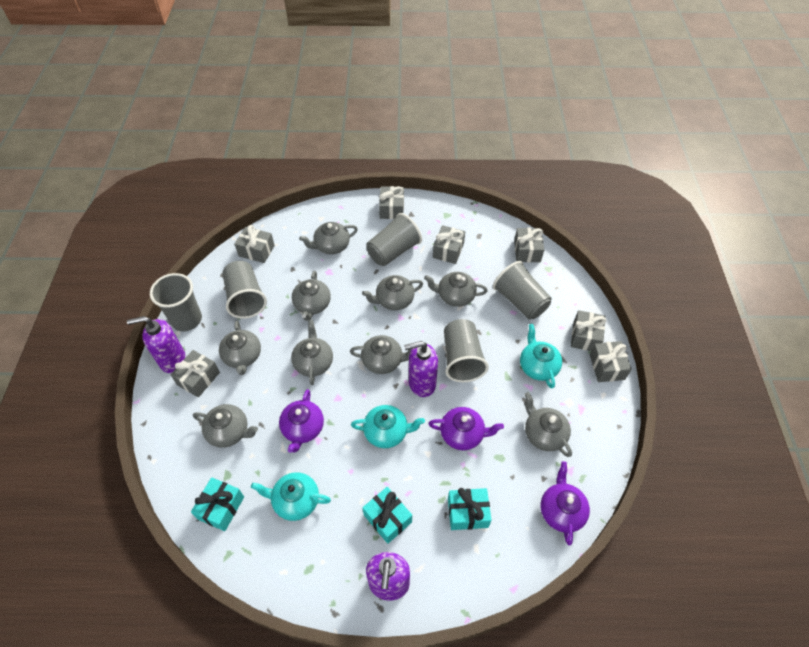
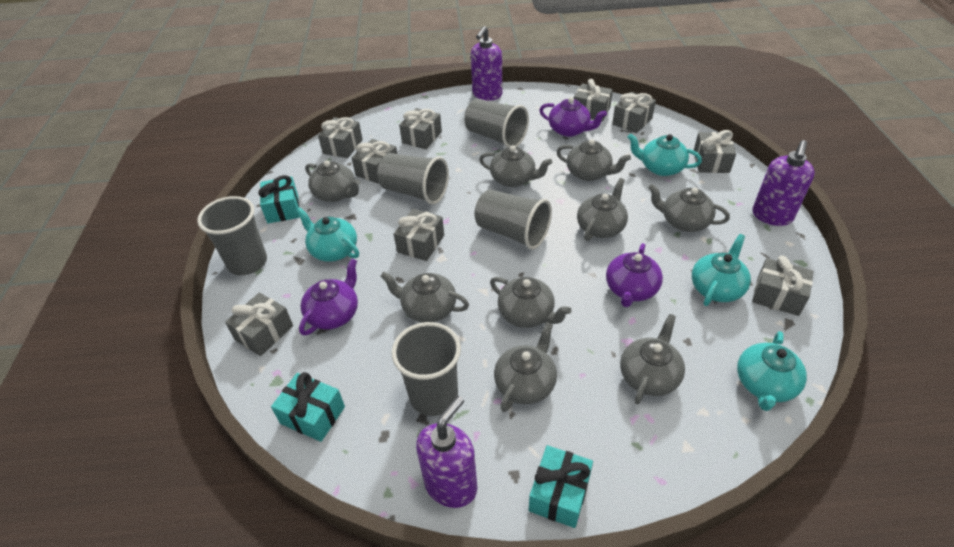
grey gift: 7 -> 9
turquoise teapot: 3 -> 4

